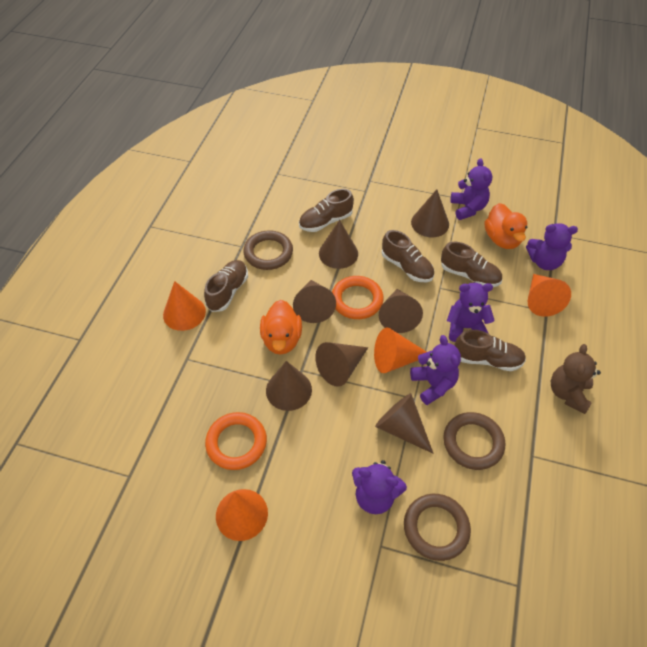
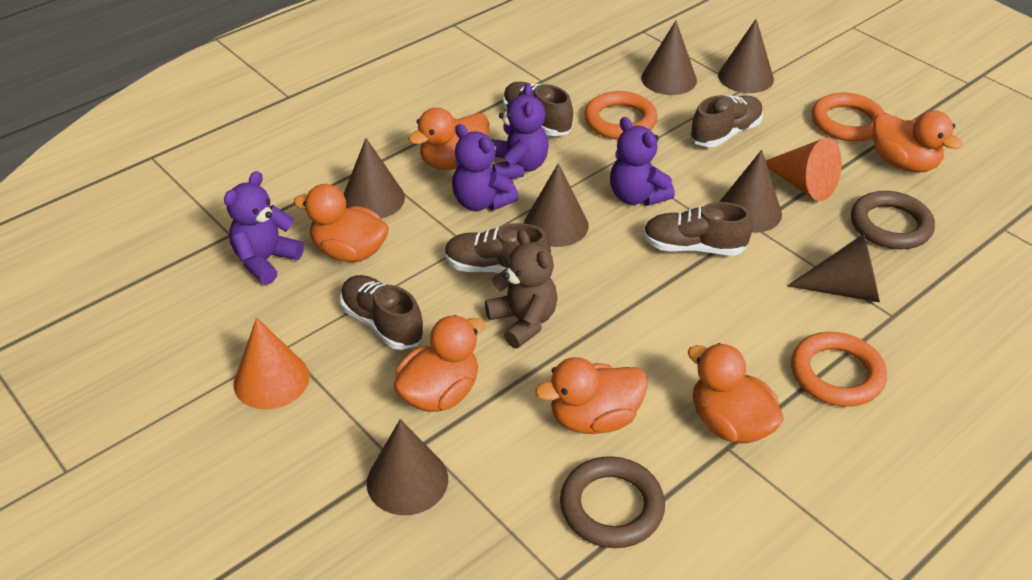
brown ring: 3 -> 2
orange cone: 4 -> 2
orange duck: 2 -> 6
orange ring: 2 -> 3
purple teddy bear: 5 -> 4

